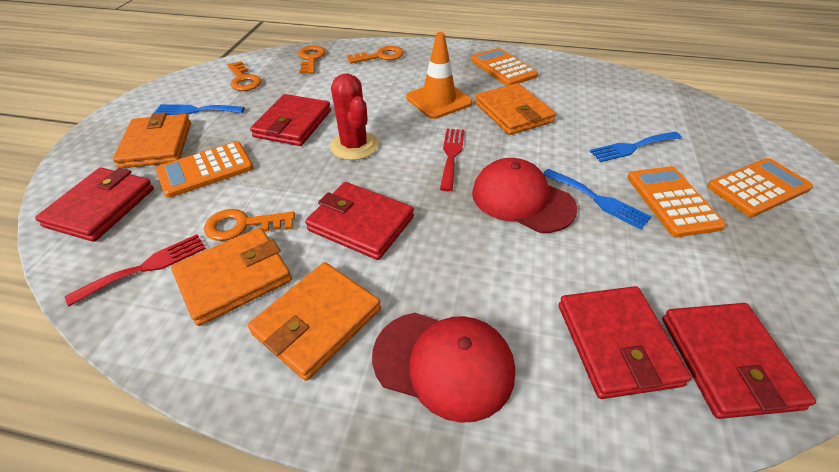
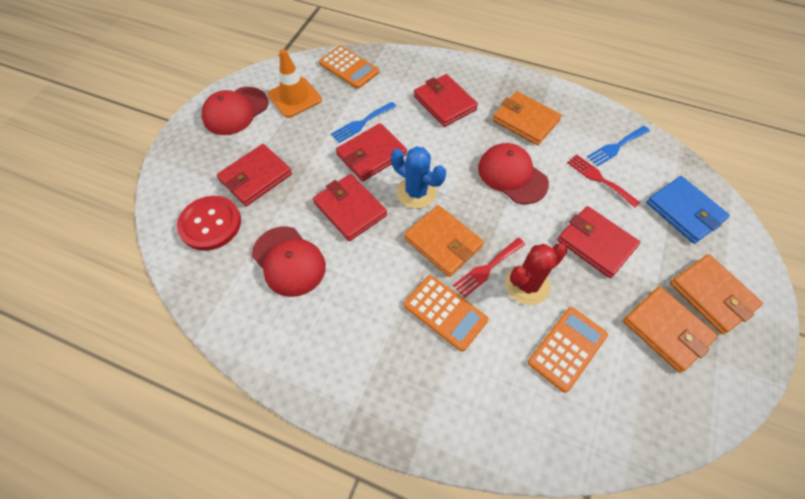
blue cactus: 0 -> 1
blue fork: 3 -> 2
blue wallet: 0 -> 1
orange calculator: 4 -> 3
orange key: 4 -> 0
red button: 0 -> 1
red cap: 2 -> 3

